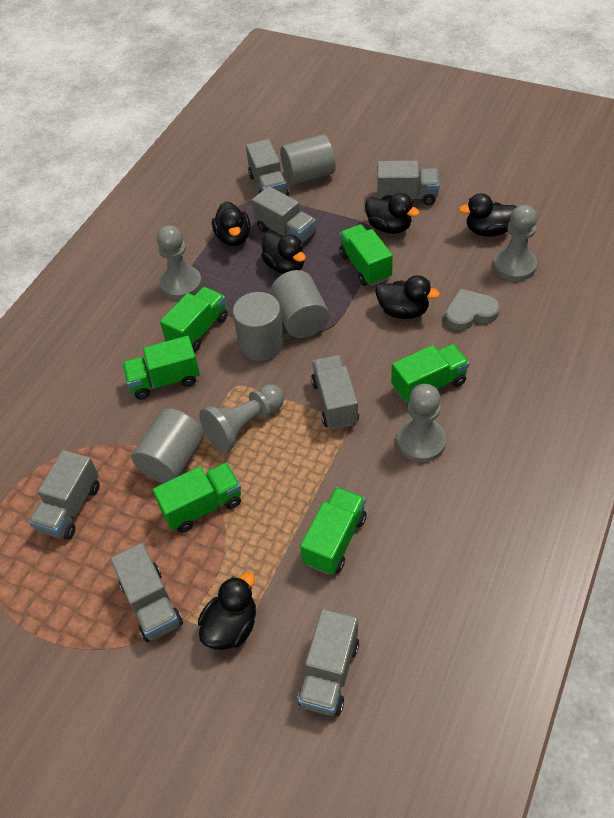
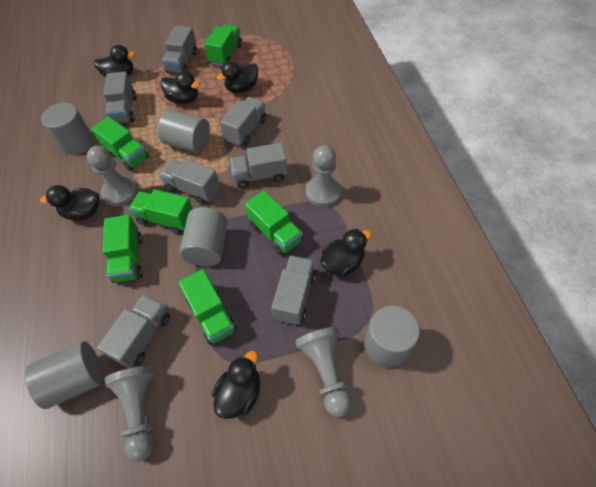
grey cylinder: 4 -> 5
grey heart: 1 -> 0

